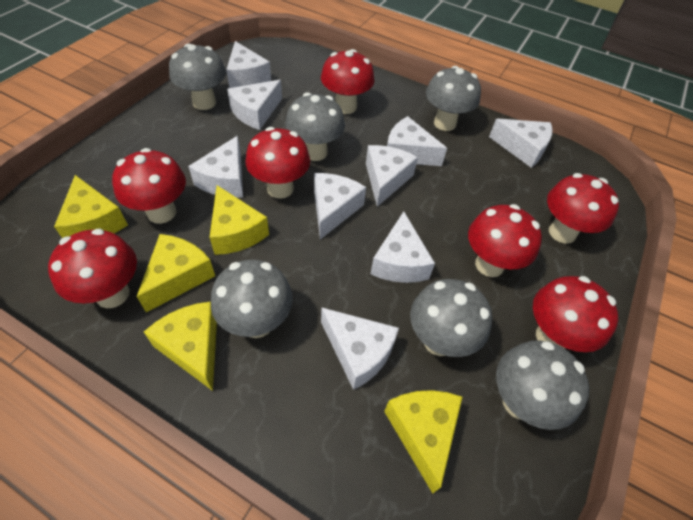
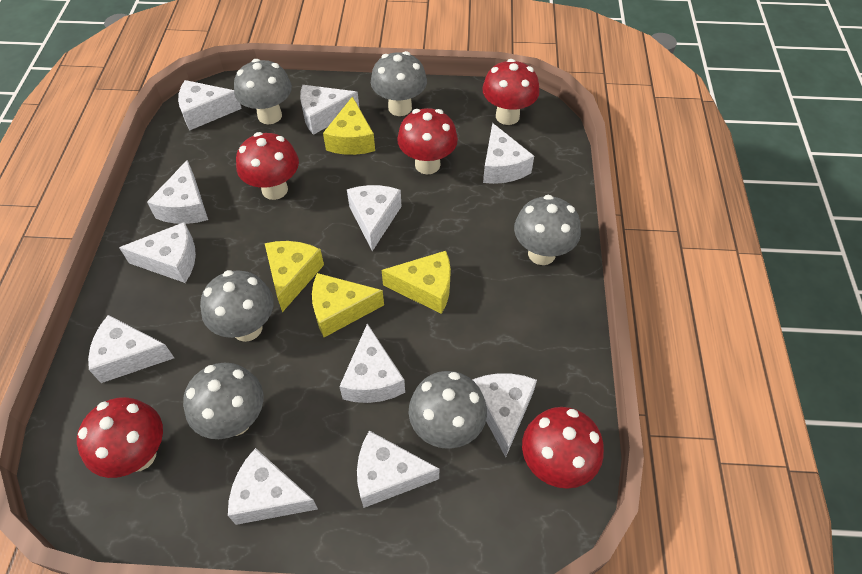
red mushroom: 7 -> 5
white cheese: 9 -> 11
yellow cheese: 5 -> 4

